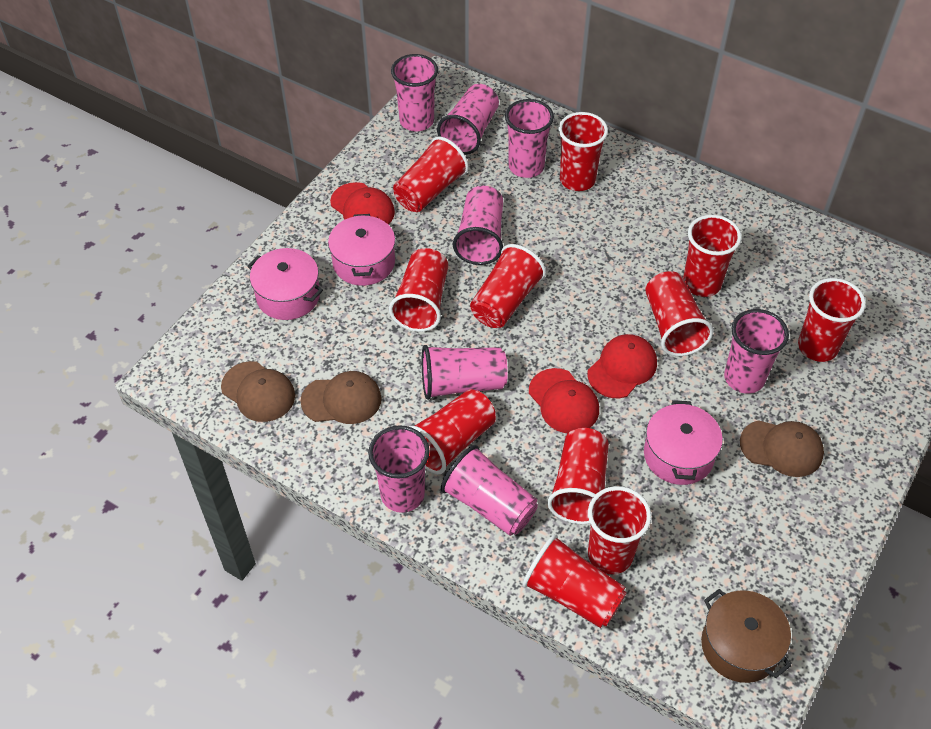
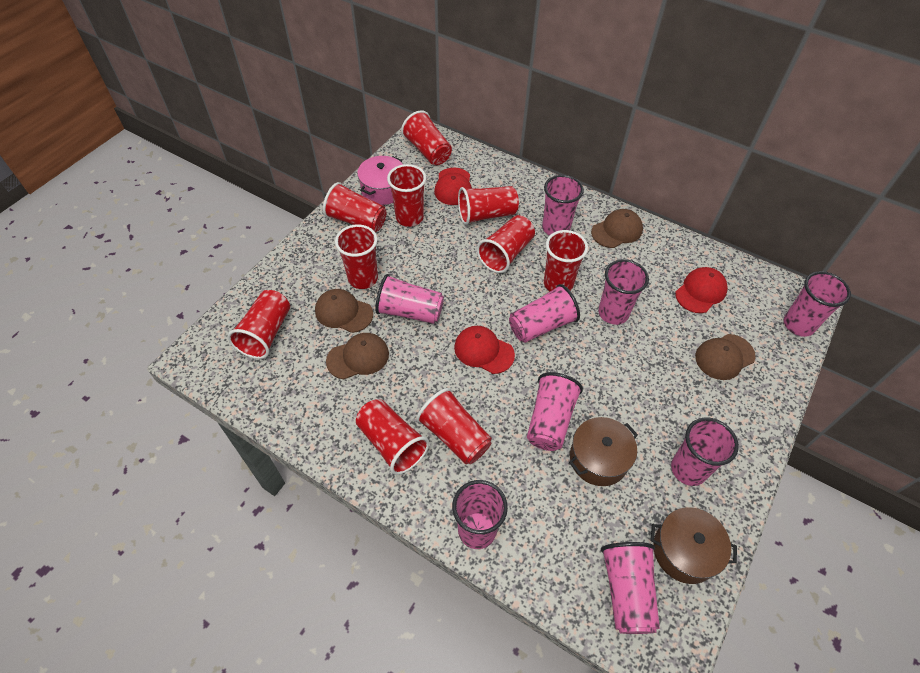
brown cap: 3 -> 4
brown pot: 1 -> 2
pink cup: 8 -> 9
pink pot: 3 -> 1
red cup: 11 -> 10

